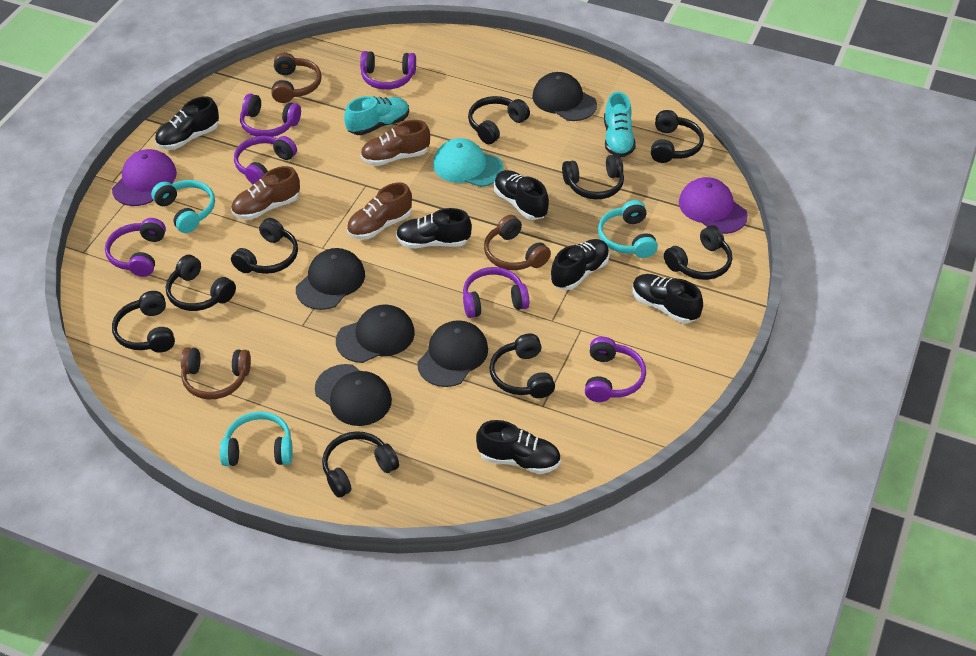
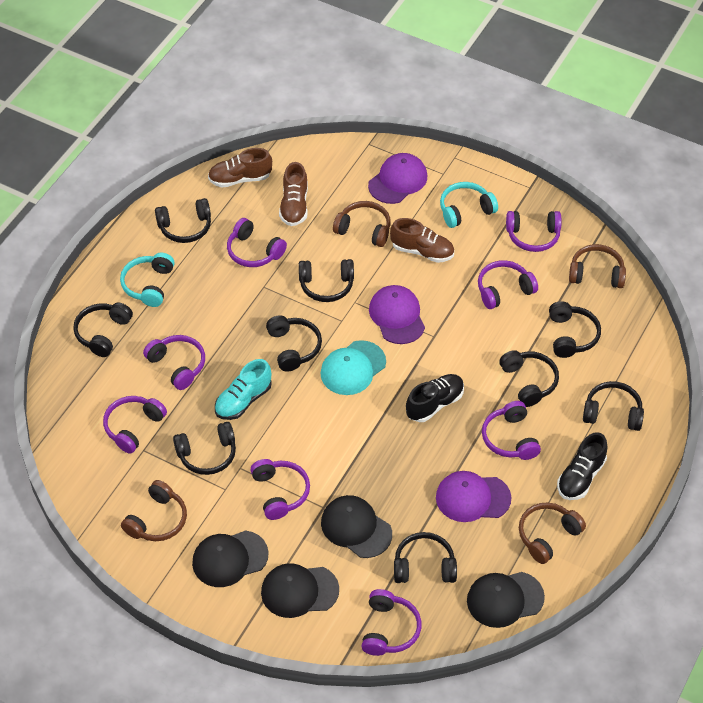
black cap: 5 -> 4
black shoe: 6 -> 2
brown headphones: 3 -> 4
purple cap: 2 -> 3
purple headphones: 6 -> 8
turquoise headphones: 3 -> 2
turquoise shoe: 2 -> 1

